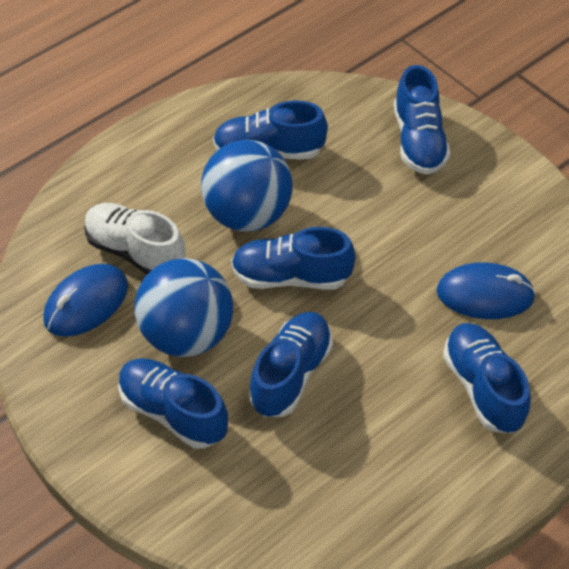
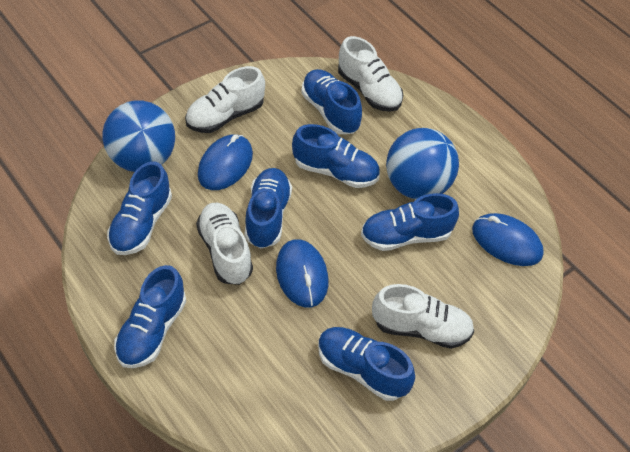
blue mouse: 2 -> 3
blue shoe: 6 -> 7
white shoe: 1 -> 4

